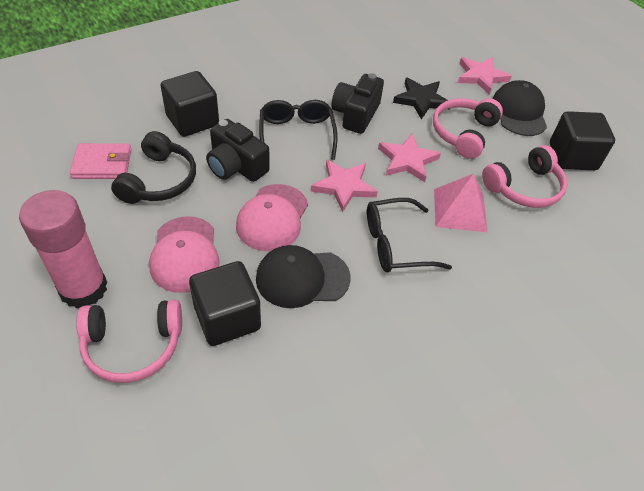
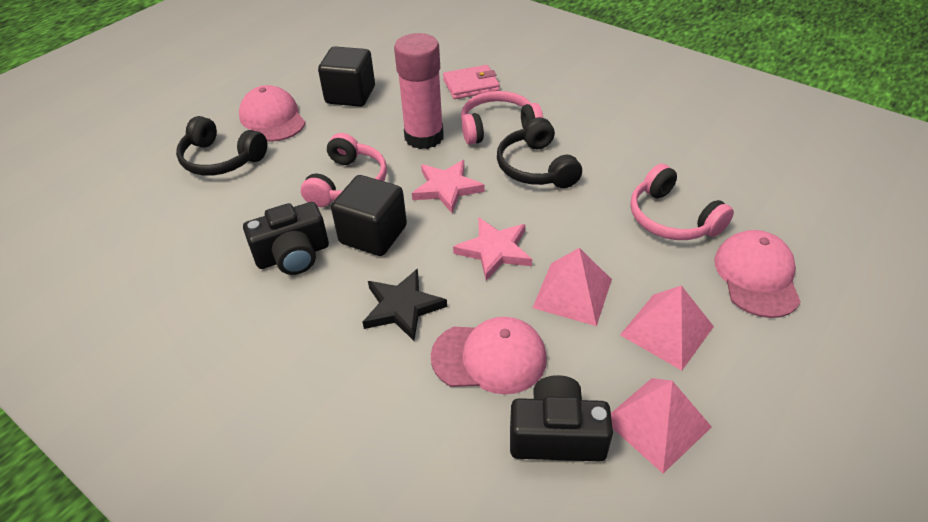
black cap: 2 -> 0
black cube: 3 -> 2
black glasses: 2 -> 0
black headphones: 1 -> 2
pink cap: 2 -> 3
pink pyramid: 1 -> 3
pink star: 3 -> 2

